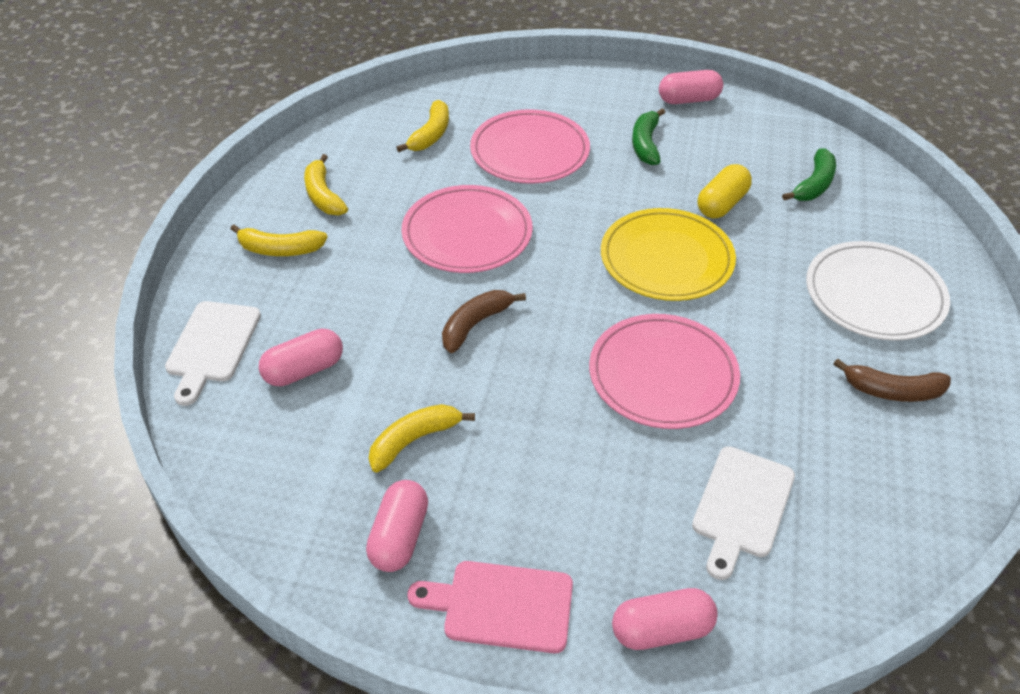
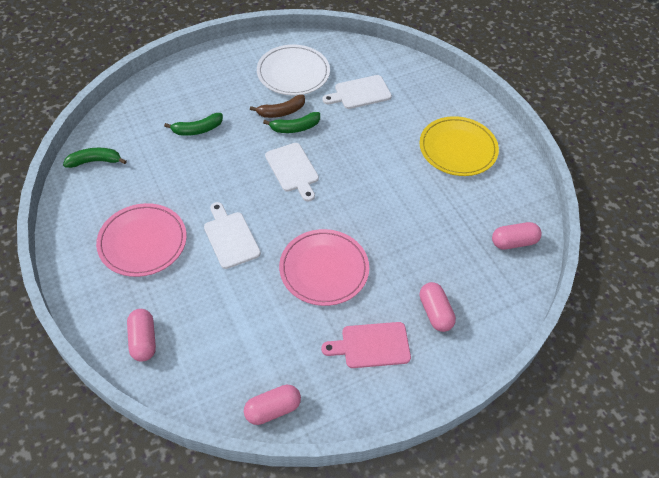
brown banana: 2 -> 1
green banana: 2 -> 3
pink plate: 3 -> 2
white cutting board: 2 -> 3
yellow banana: 4 -> 0
yellow capsule: 1 -> 0

